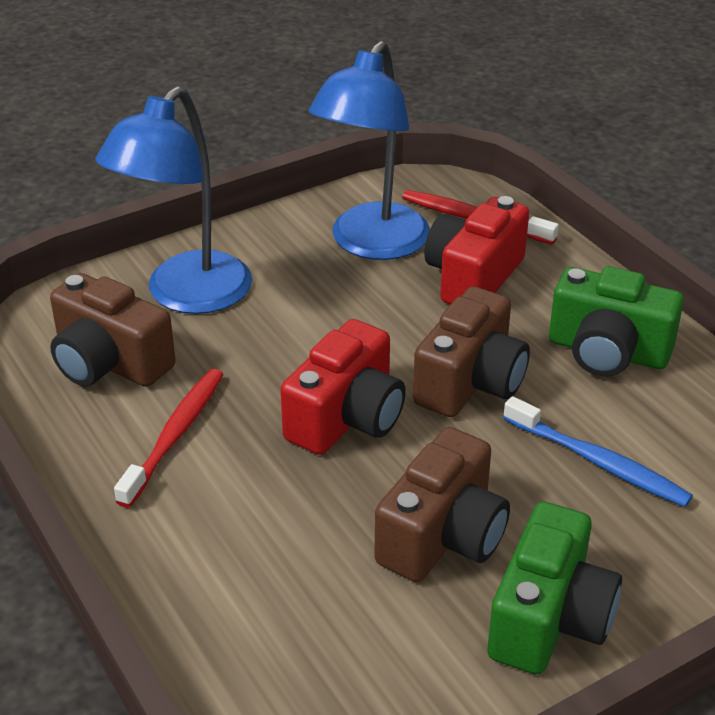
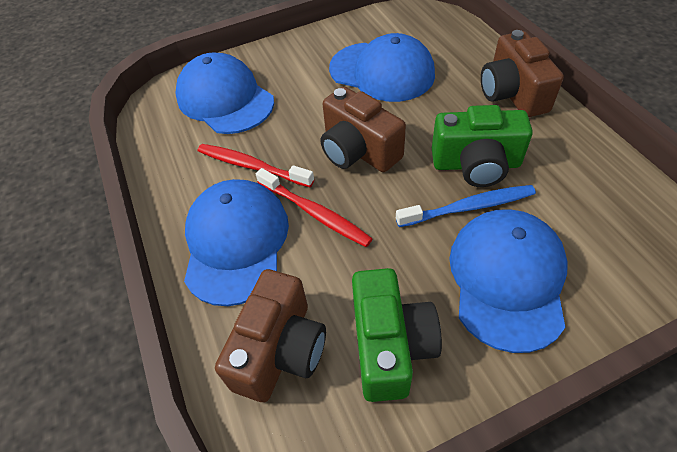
blue cap: 0 -> 4
blue lamp: 2 -> 0
red camera: 2 -> 0

